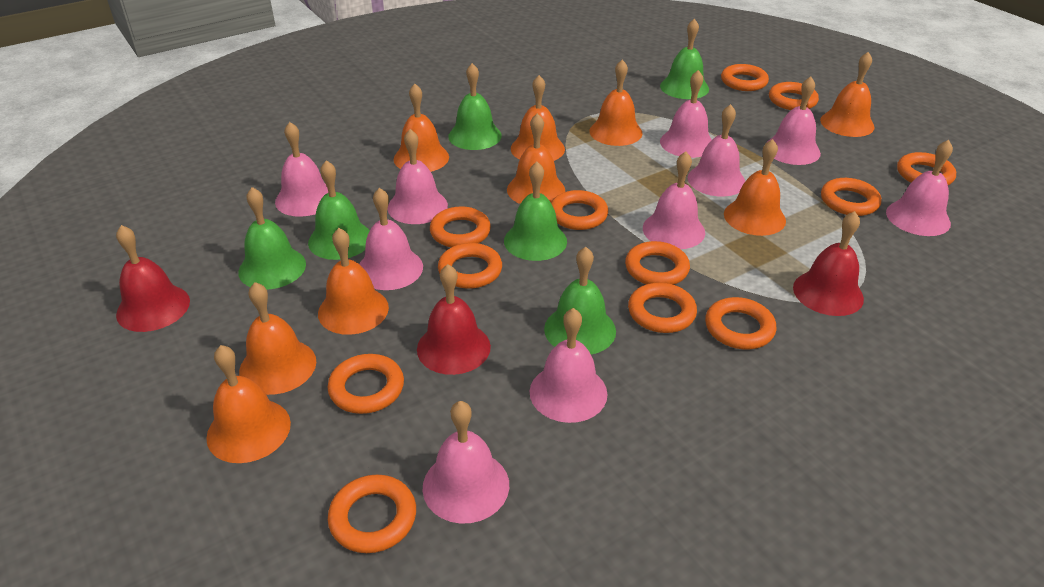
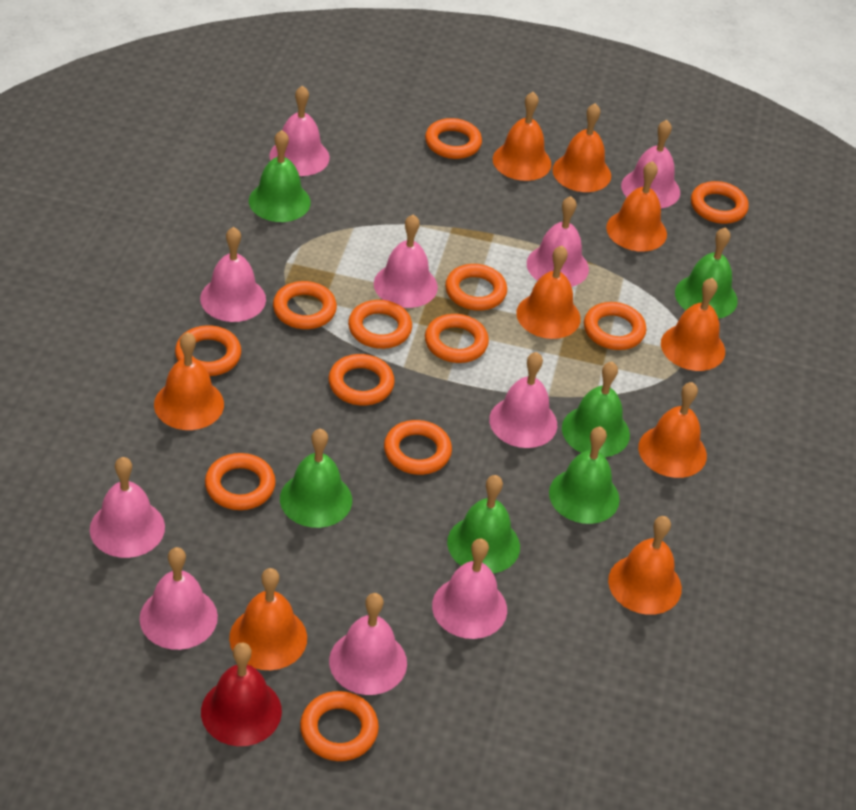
red bell: 3 -> 1

